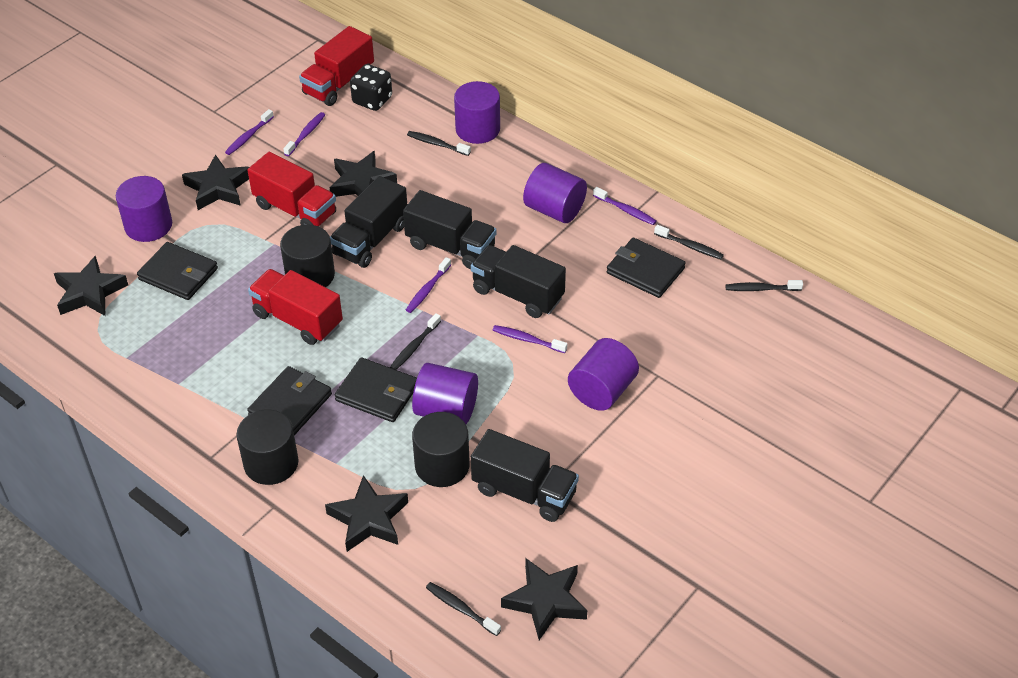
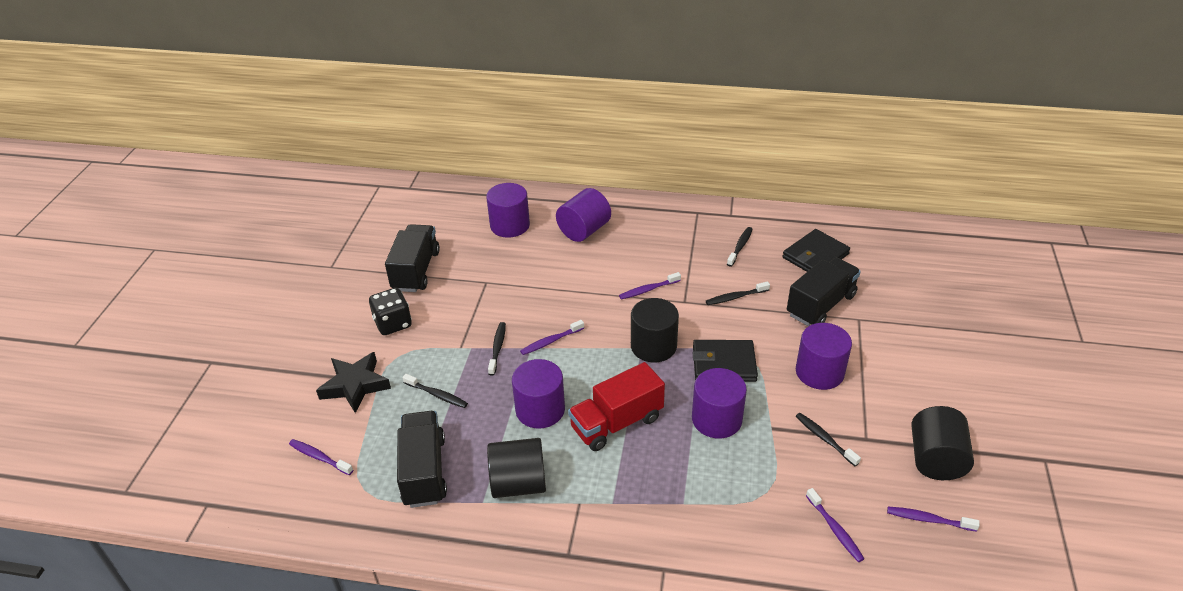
black star: 5 -> 1
black truck: 4 -> 3
black wallet: 4 -> 2
red truck: 3 -> 1

